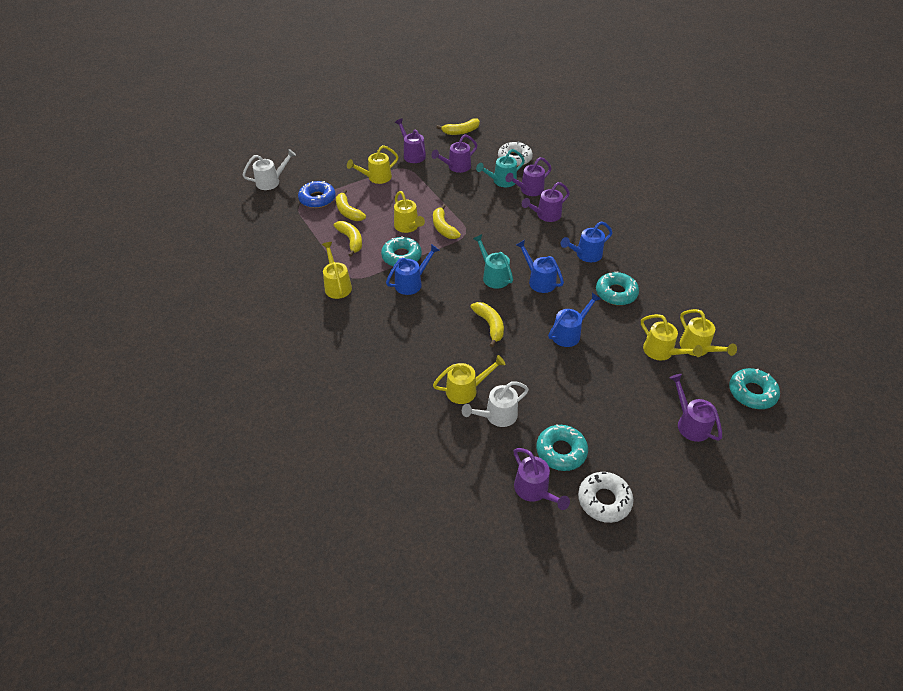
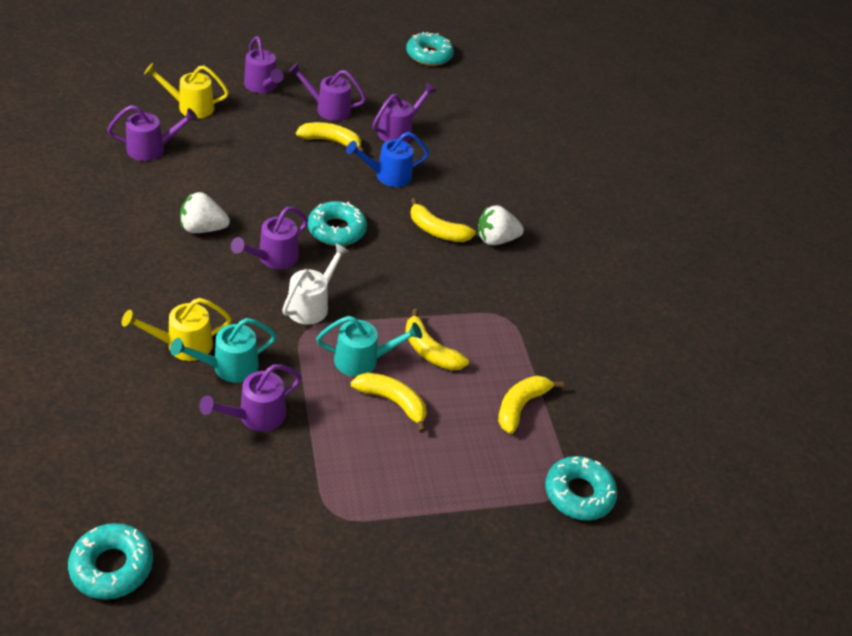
blue donut: 1 -> 0
blue watering can: 4 -> 1
white donut: 2 -> 0
white strawberry: 0 -> 2
white watering can: 2 -> 1
yellow watering can: 6 -> 2

